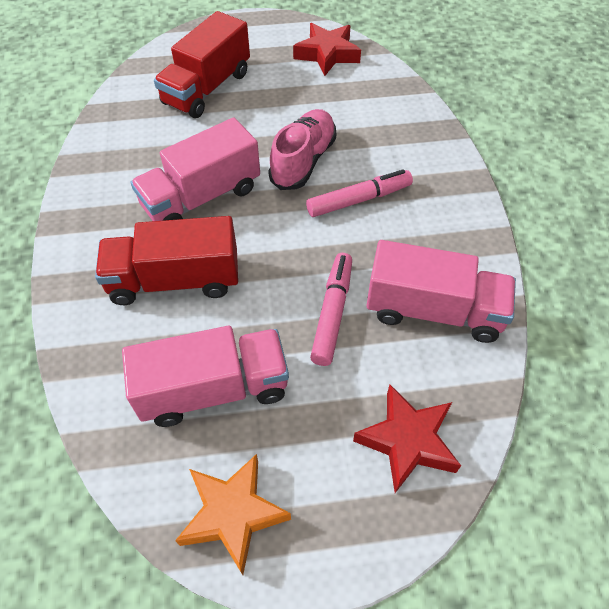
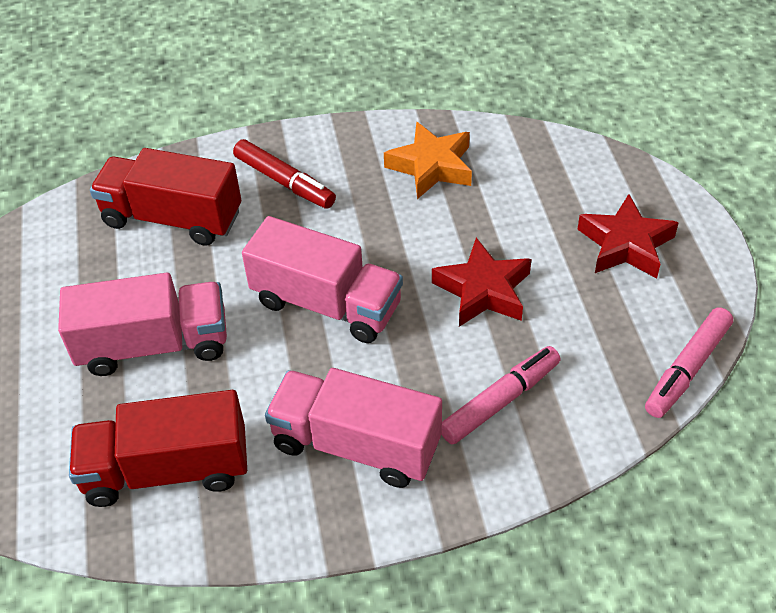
pink shoe: 1 -> 0
red marker: 0 -> 1

